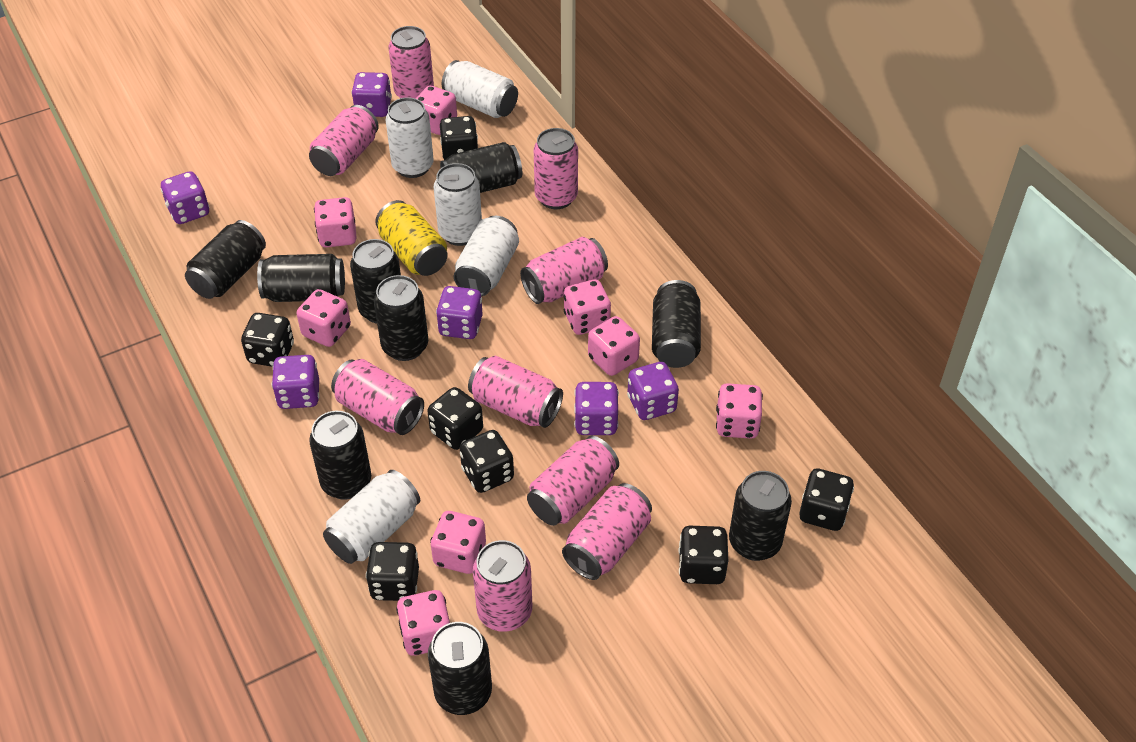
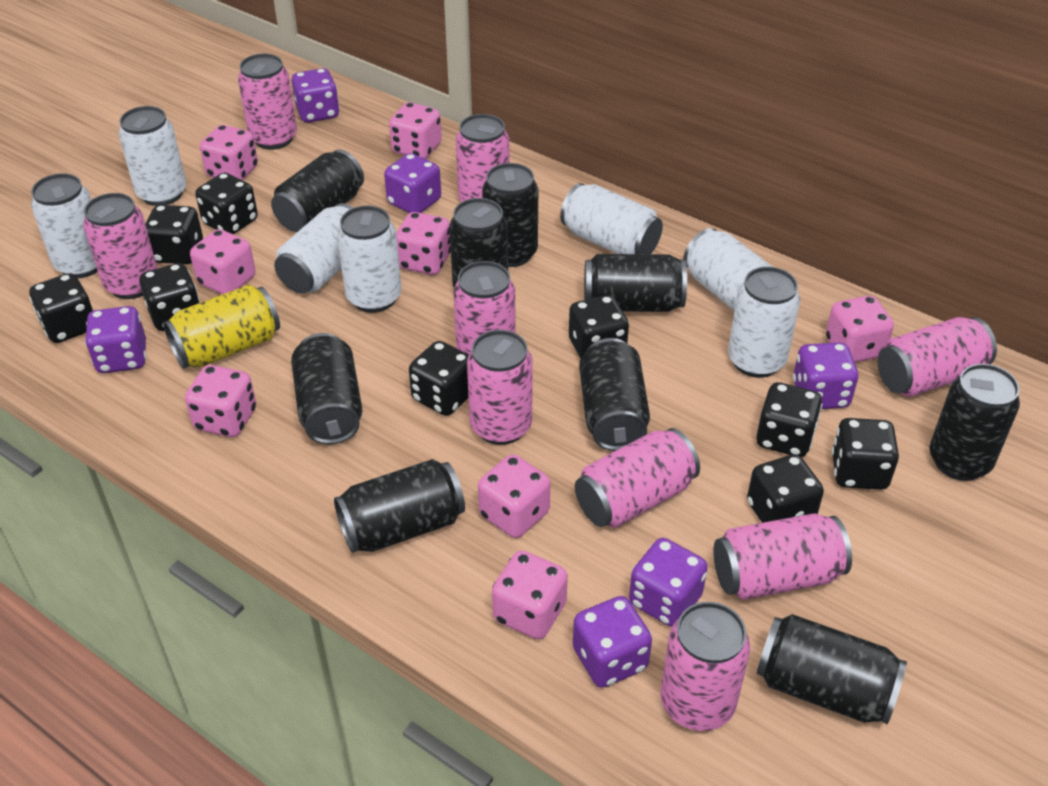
black dice: 7 -> 9
white can: 5 -> 7

